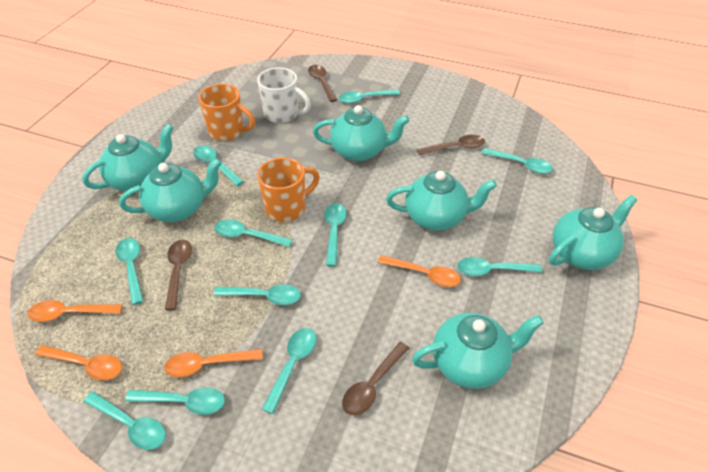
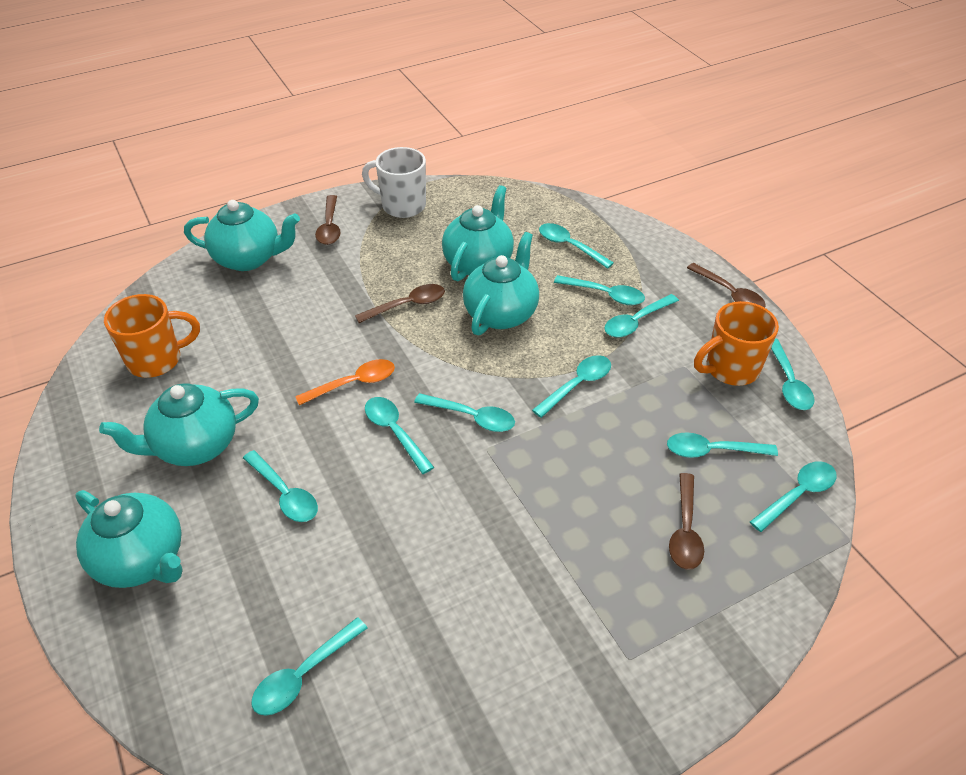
orange spoon: 4 -> 1
turquoise teapot: 6 -> 5

